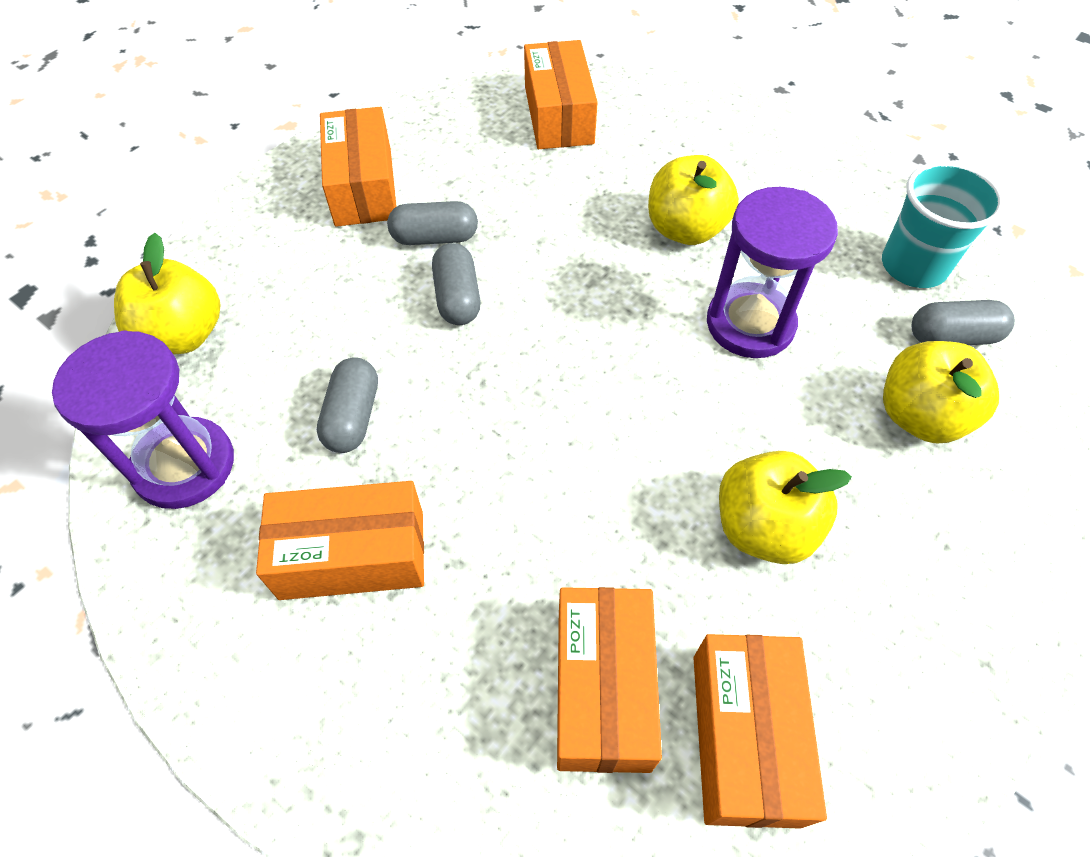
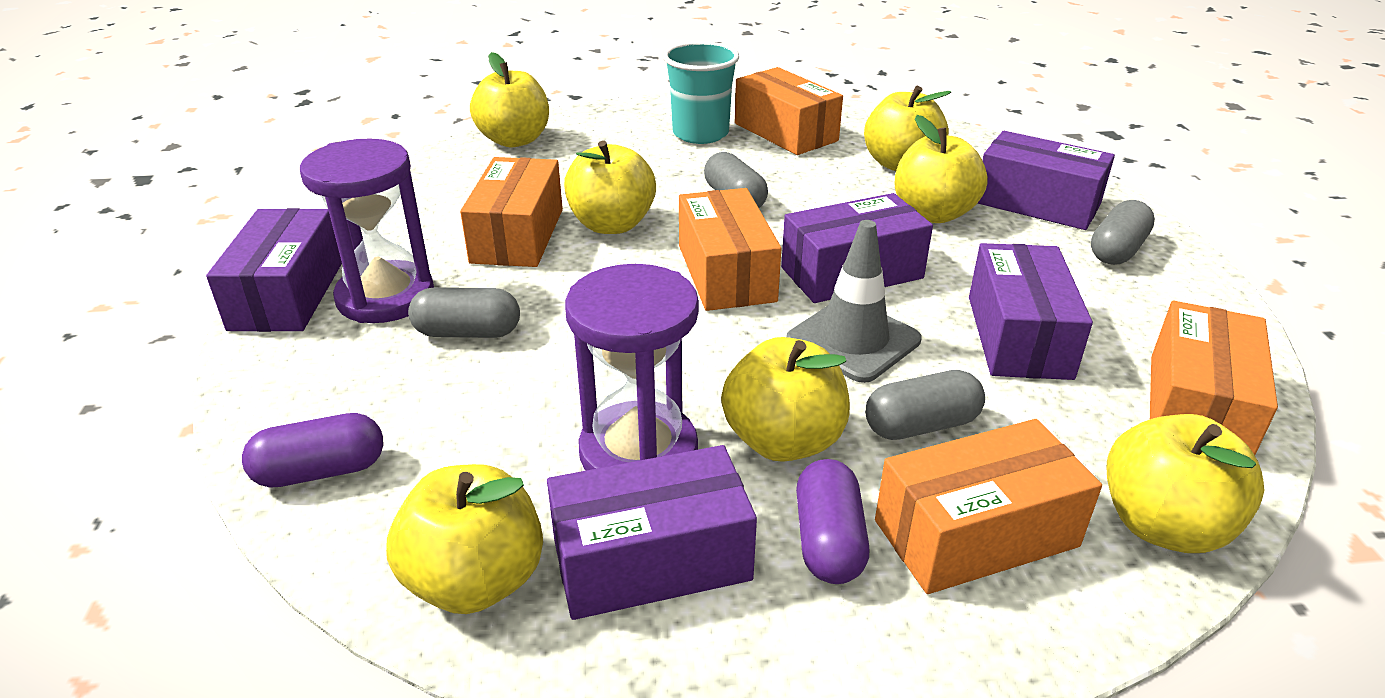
grey traffic cone: 0 -> 1
purple box: 0 -> 5
purple capsule: 0 -> 2
yellow apple: 4 -> 7

